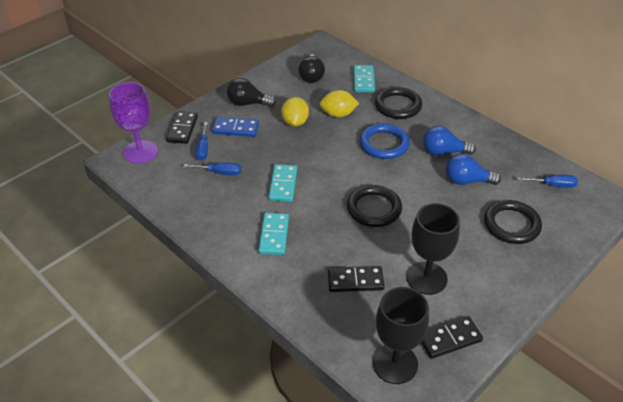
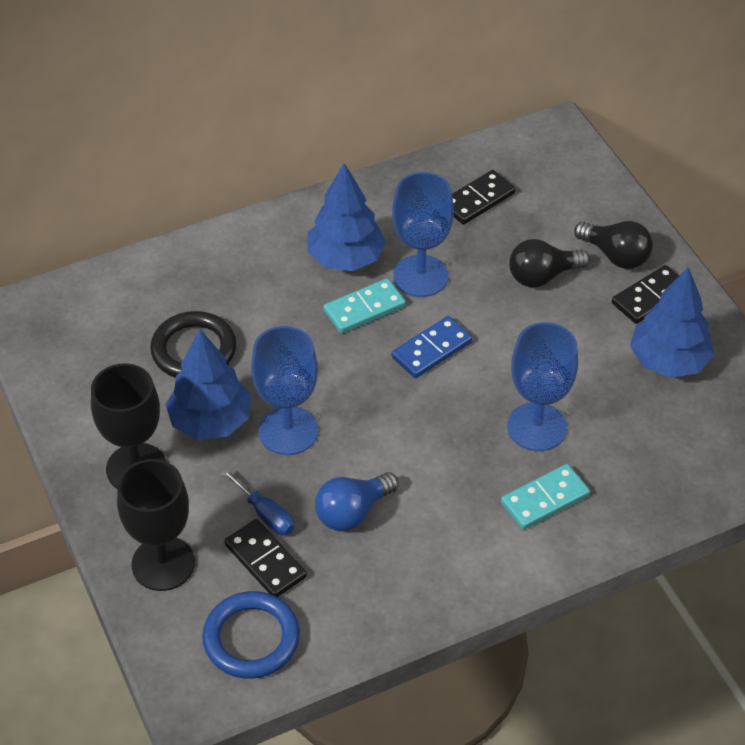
black ring: 3 -> 1
blue goblet: 0 -> 3
blue light bulb: 2 -> 1
blue screwdriver: 3 -> 1
blue tree: 0 -> 3
purple goblet: 1 -> 0
turquoise domino: 3 -> 2
yellow lemon: 2 -> 0

